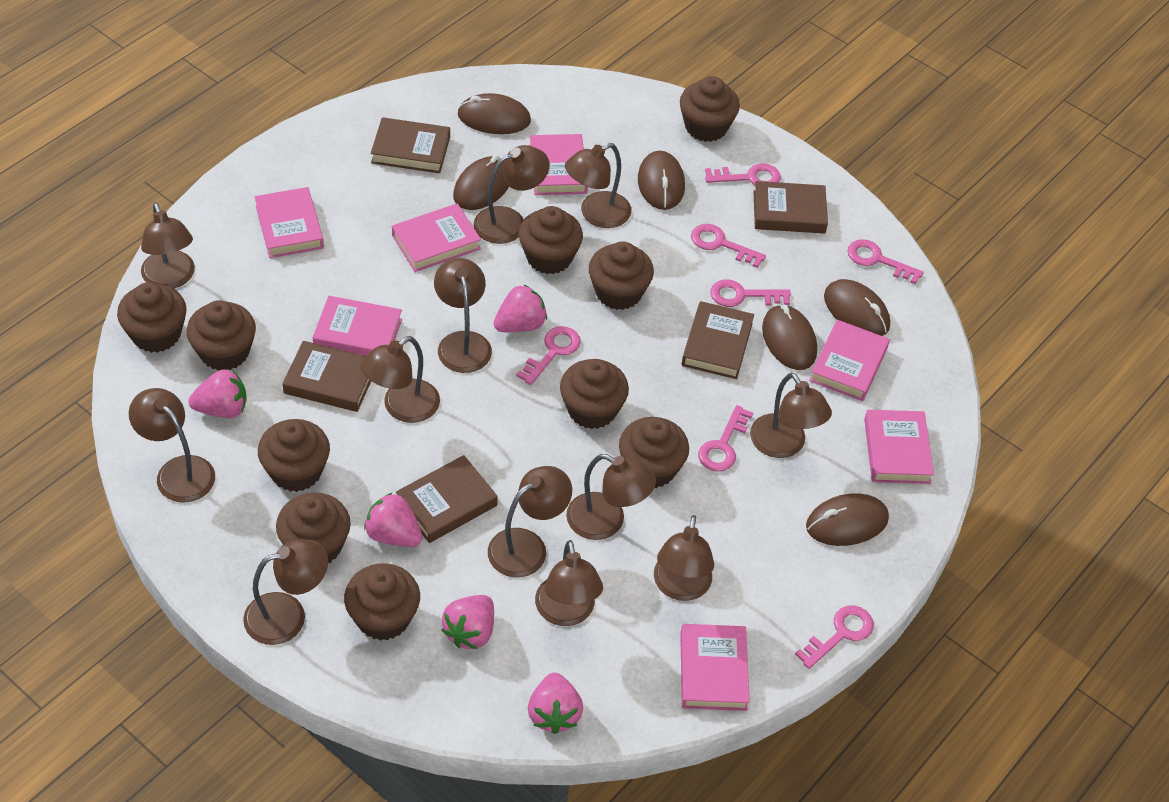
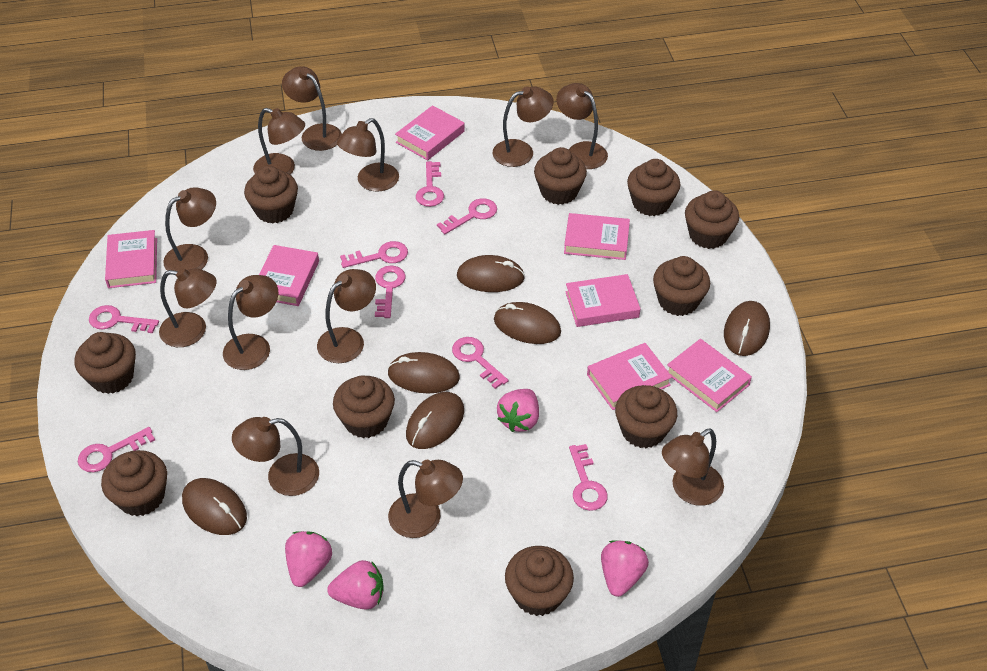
brown book: 5 -> 0
pink key: 7 -> 8
pink strawberry: 5 -> 4

